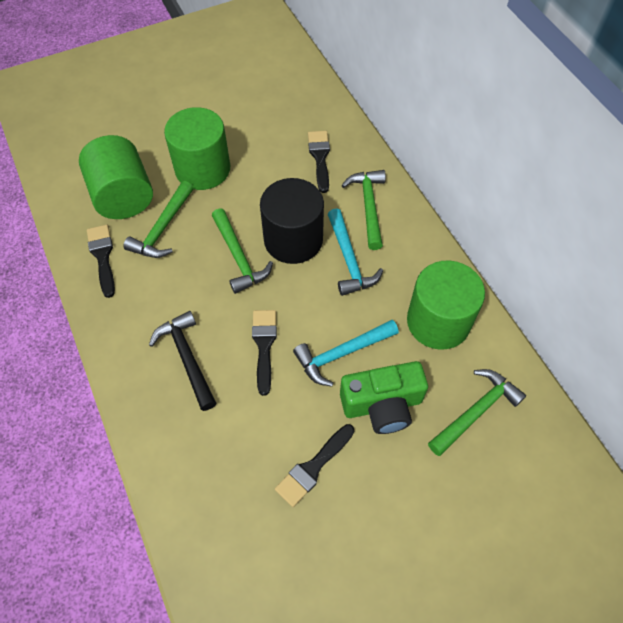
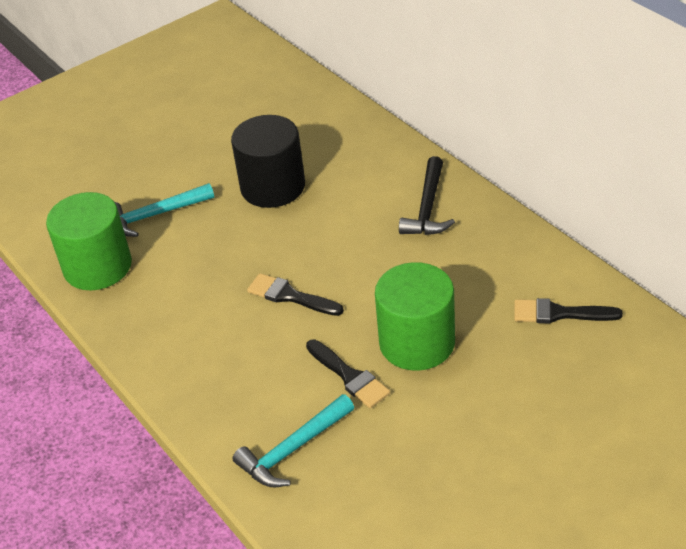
black brush: 4 -> 3
green camera: 1 -> 0
green cylinder: 3 -> 2
green hammer: 4 -> 0

